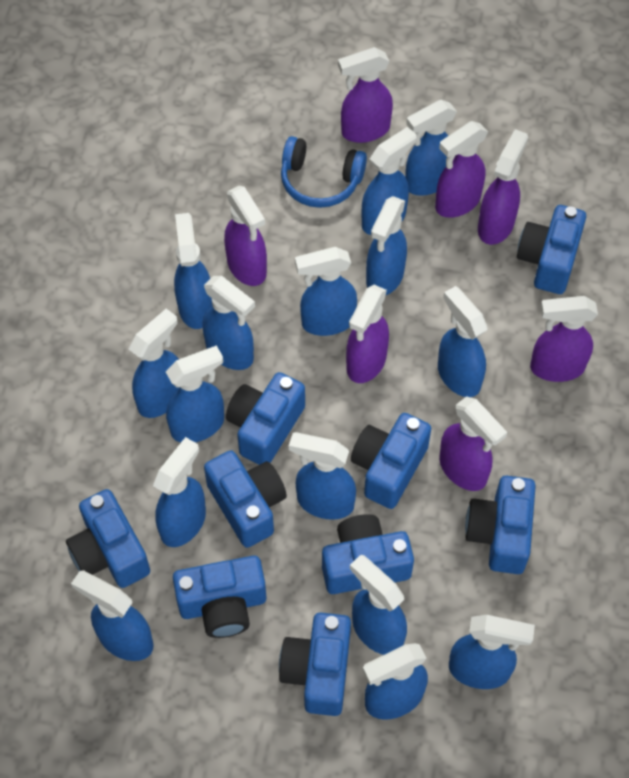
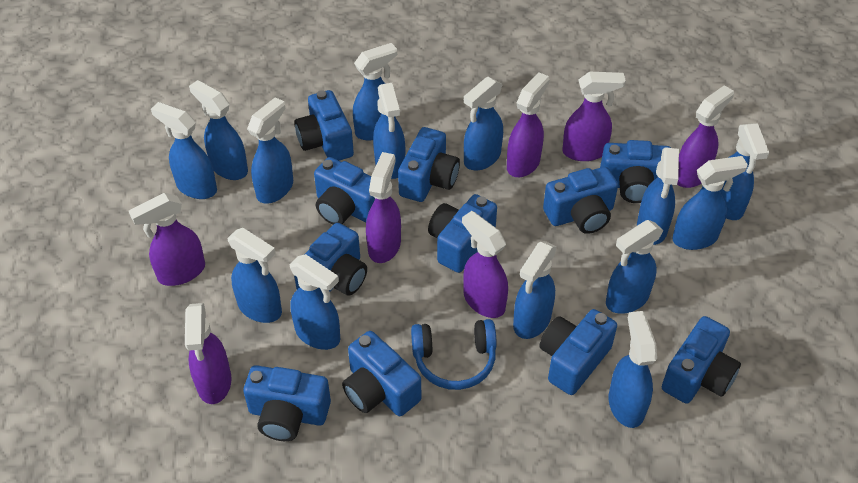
blue camera: 9 -> 11
blue spray bottle: 15 -> 14

